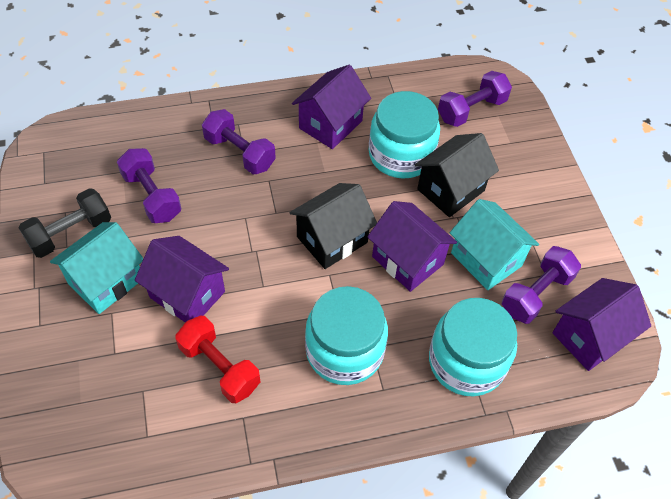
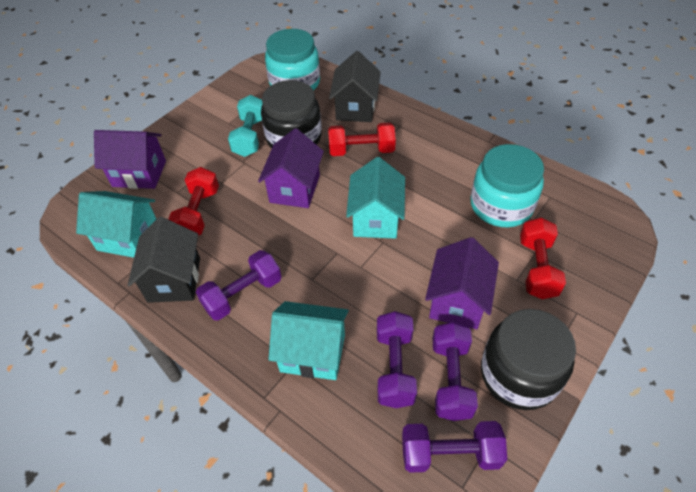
black dumbbell: 1 -> 0
black jar: 0 -> 2
purple house: 4 -> 3
red dumbbell: 1 -> 3
turquoise dumbbell: 0 -> 1
turquoise house: 2 -> 3
turquoise jar: 3 -> 2

